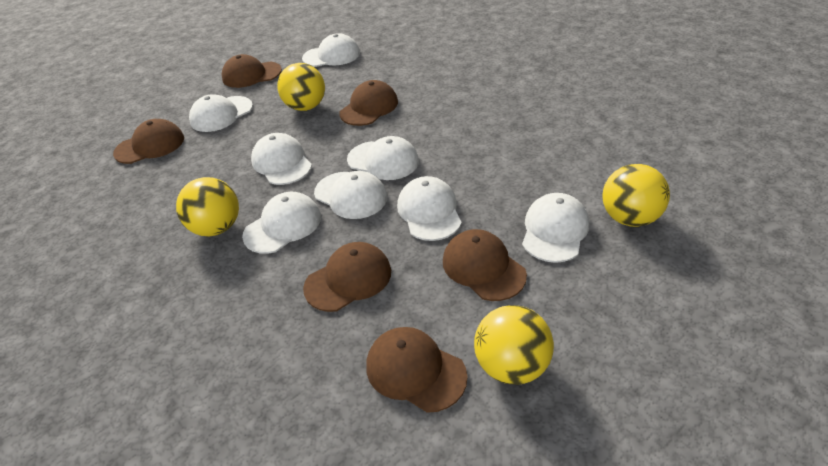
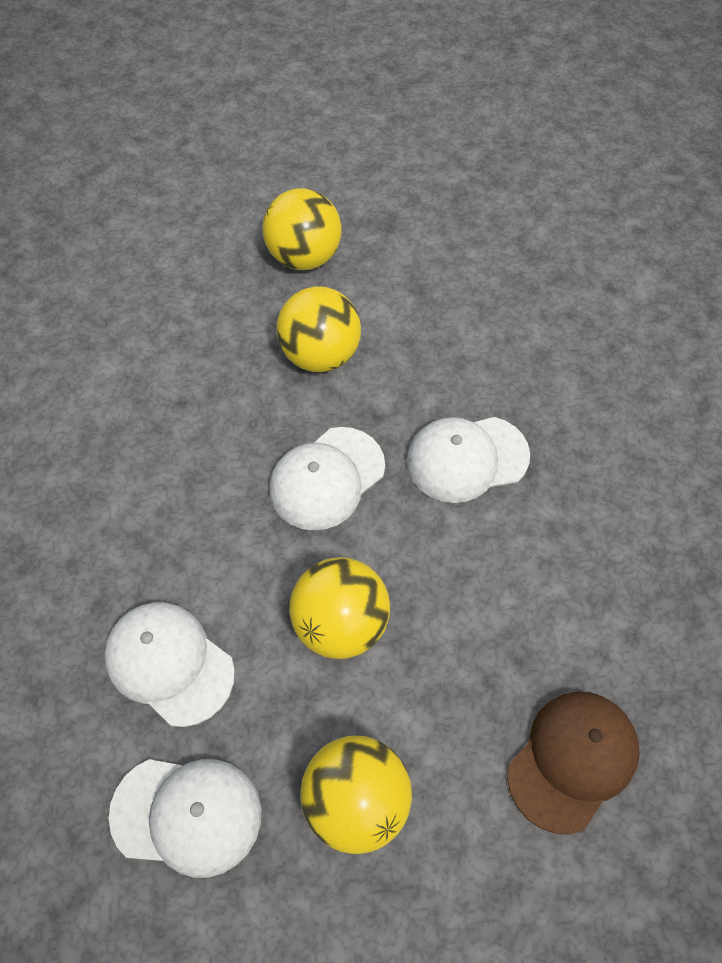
brown cap: 6 -> 1
white cap: 8 -> 4

